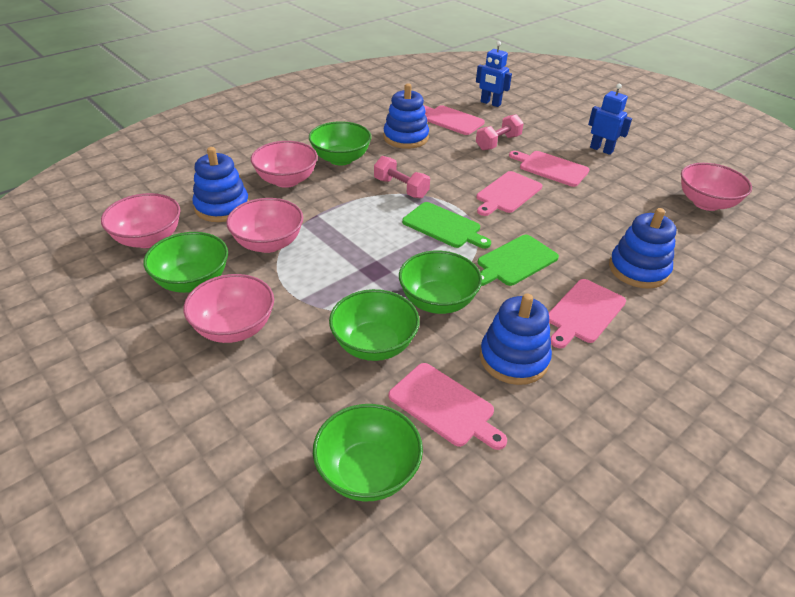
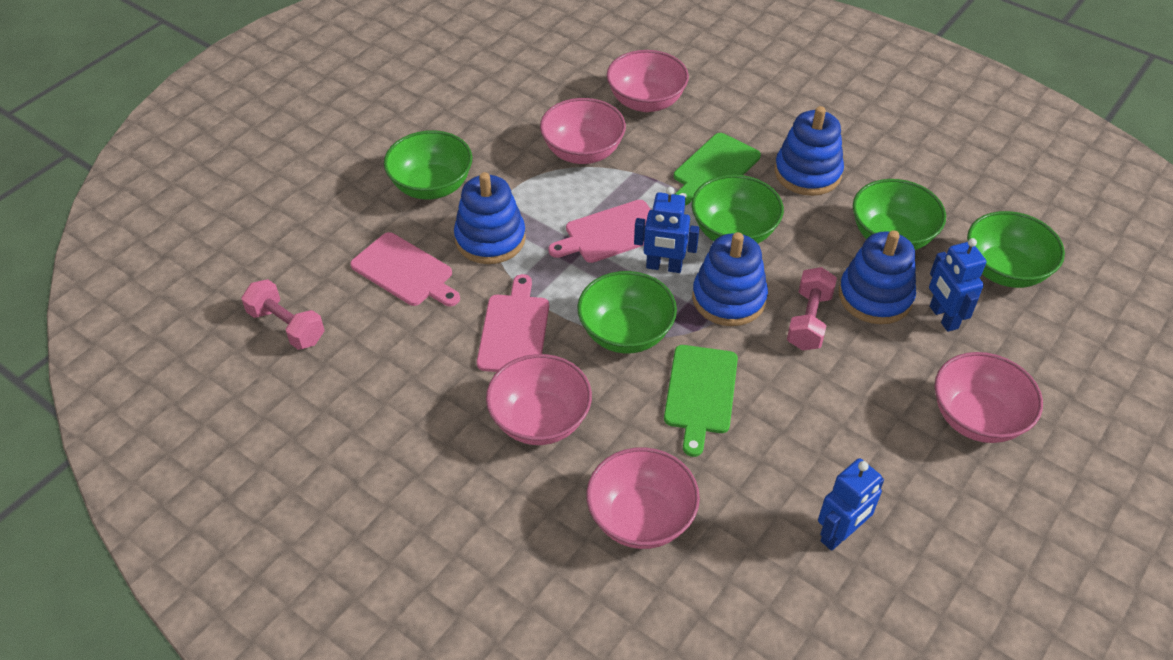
blue robot: 2 -> 3
pink cutting board: 5 -> 3

